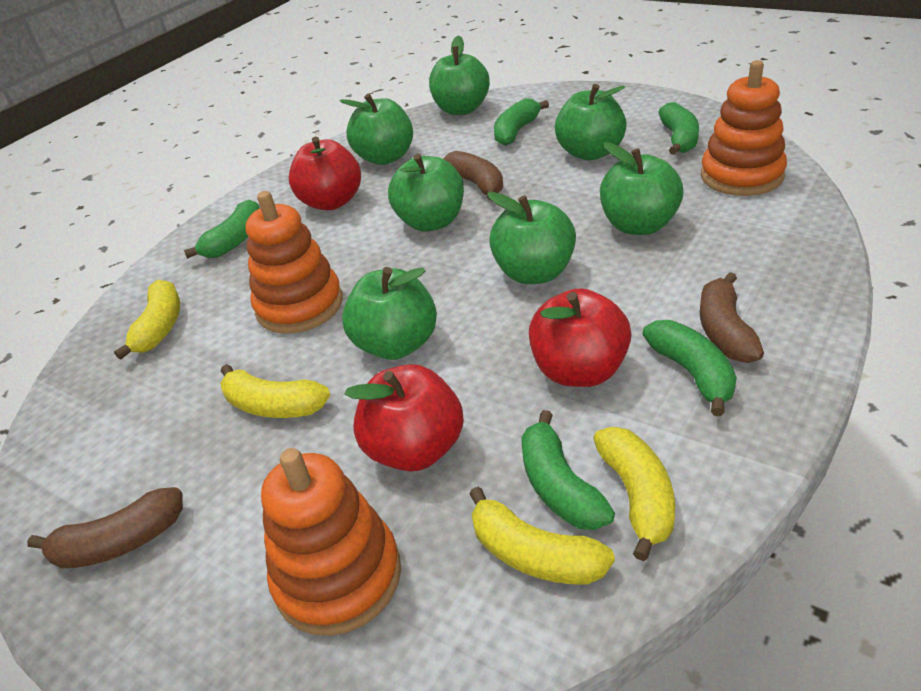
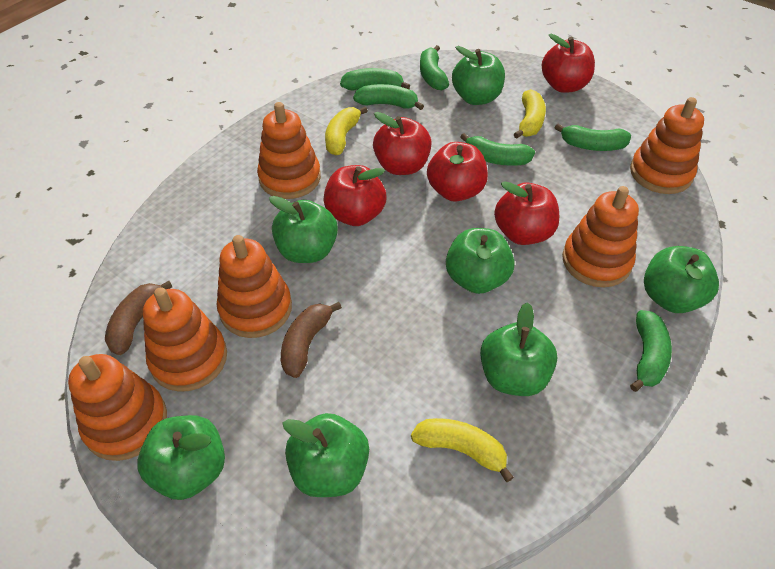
brown banana: 3 -> 2
green banana: 5 -> 6
orange stacking toy: 3 -> 6
red apple: 3 -> 5
yellow banana: 4 -> 3

